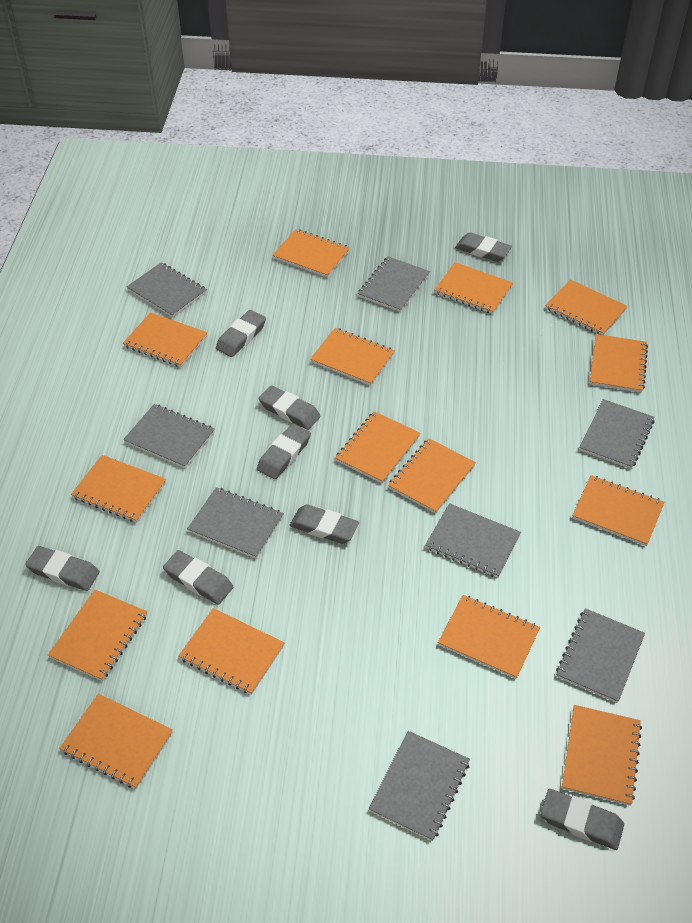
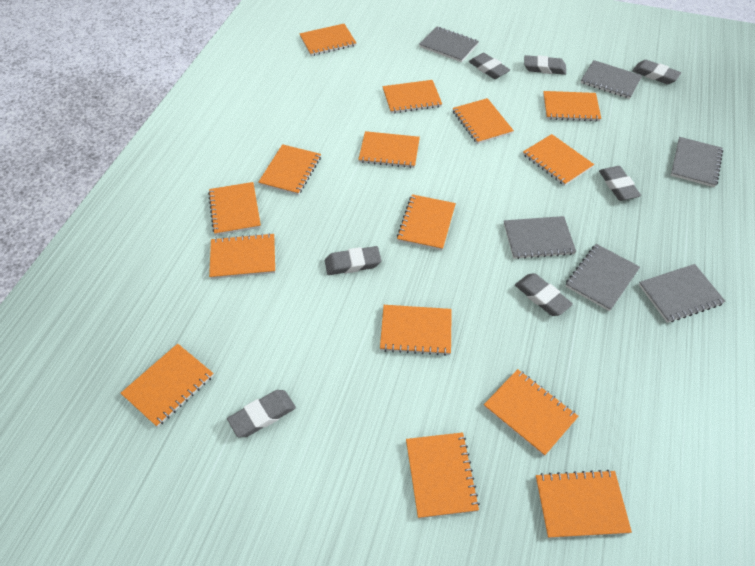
grey eraser: 8 -> 7
grey notebook: 8 -> 6

